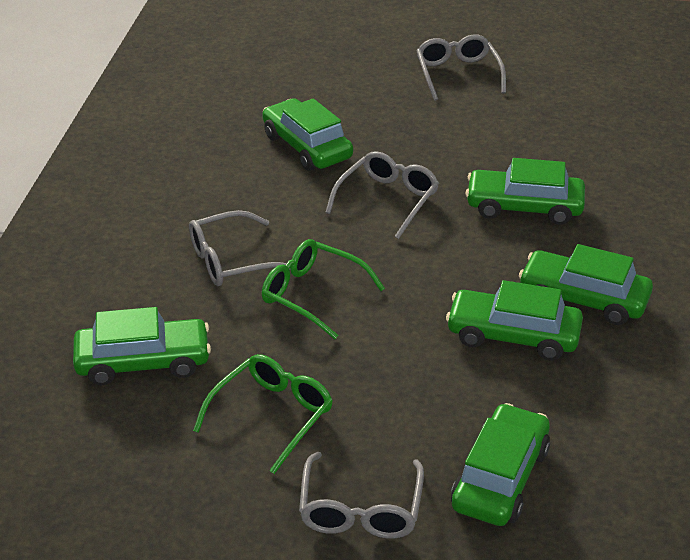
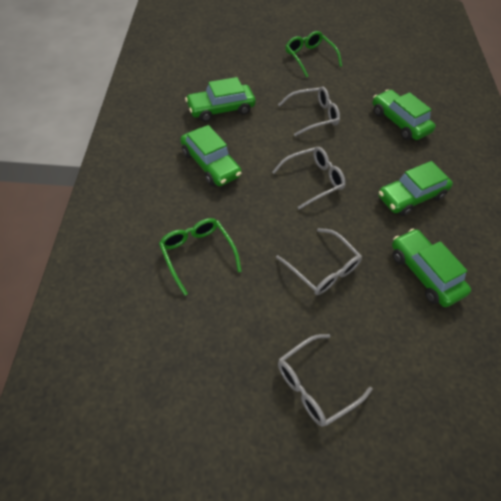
green car: 6 -> 5

